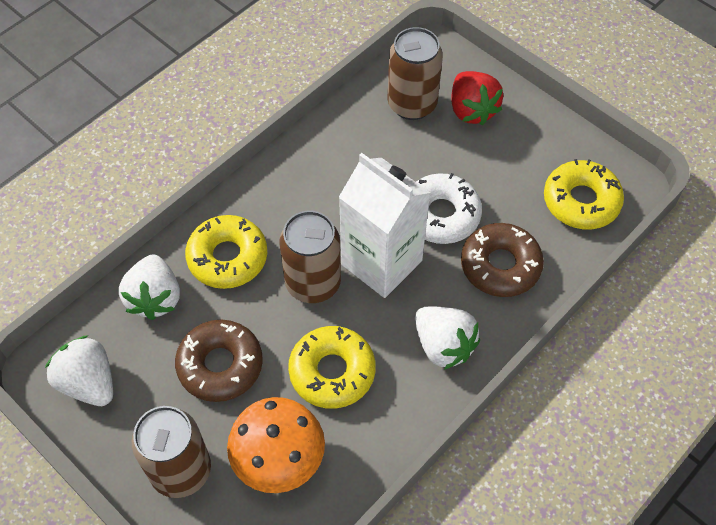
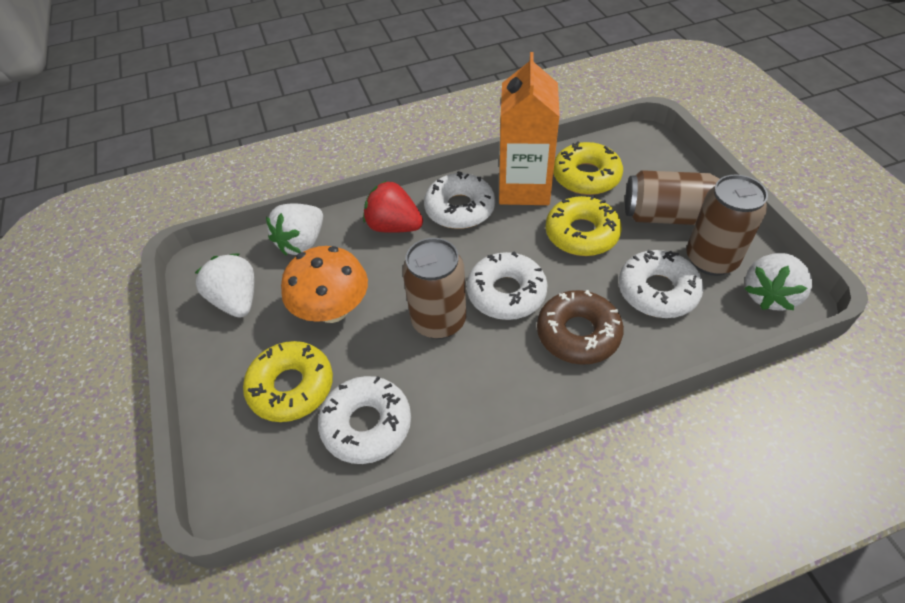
brown donut: 2 -> 1
orange carton: 0 -> 1
white carton: 1 -> 0
white donut: 1 -> 4

